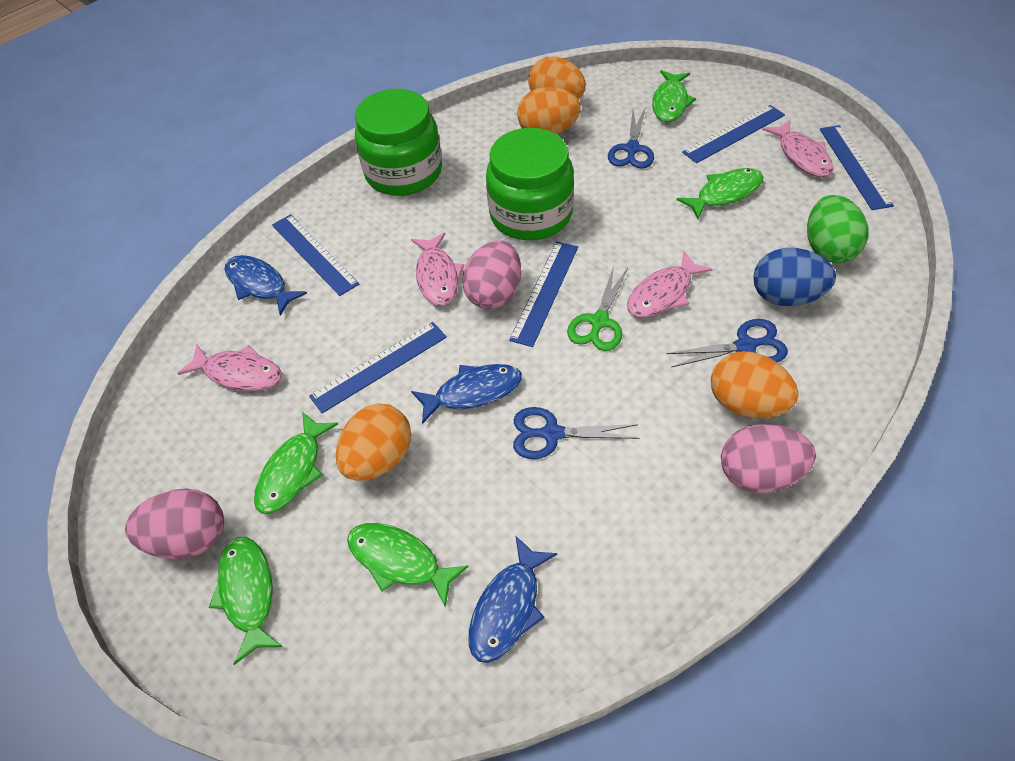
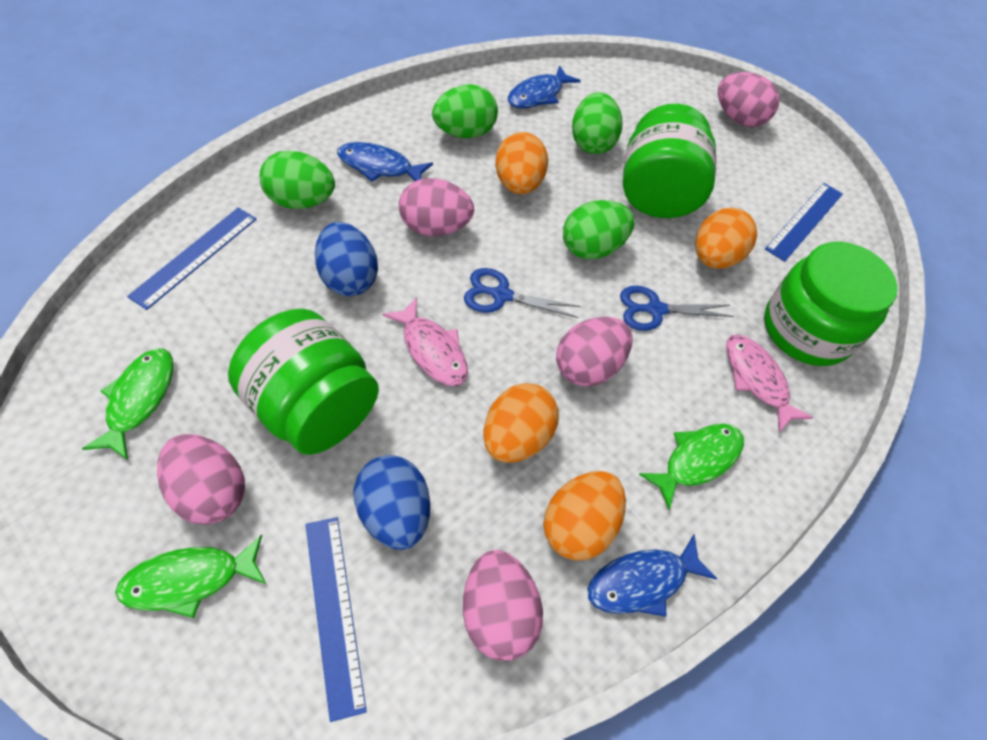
blue egg: 1 -> 2
blue ruler: 5 -> 3
blue scissors: 3 -> 2
green egg: 1 -> 4
green fish: 5 -> 3
green jar: 2 -> 3
green scissors: 1 -> 0
pink egg: 3 -> 5
pink fish: 4 -> 2

